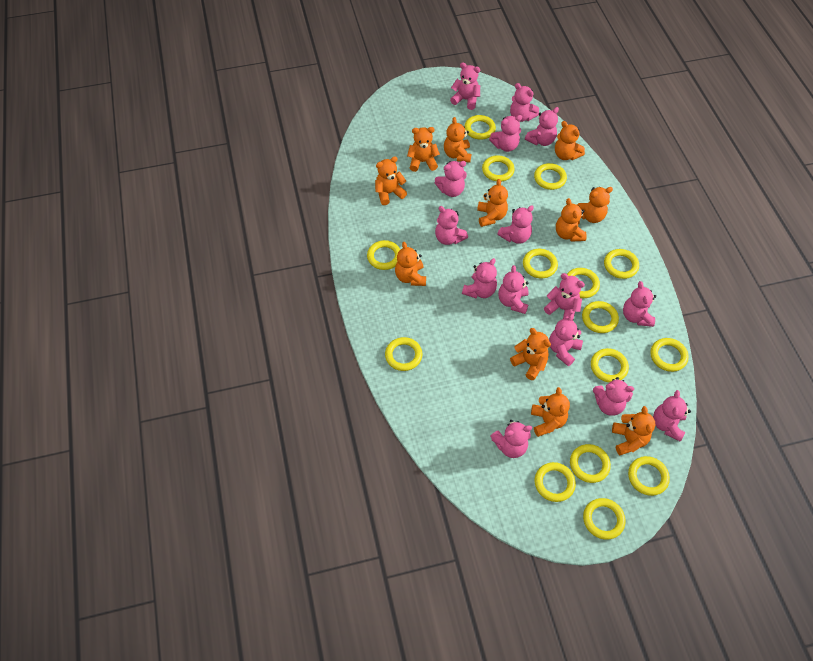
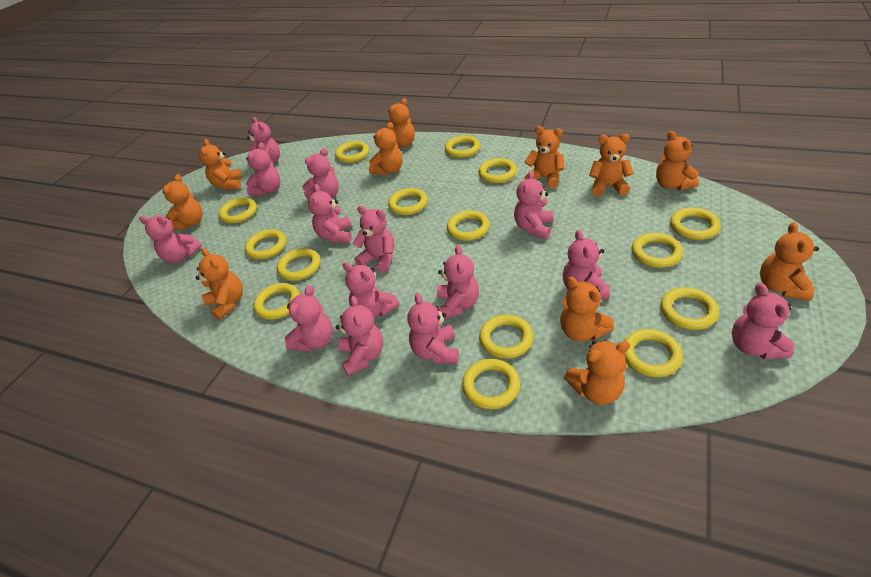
pink teddy bear: 15 -> 14

